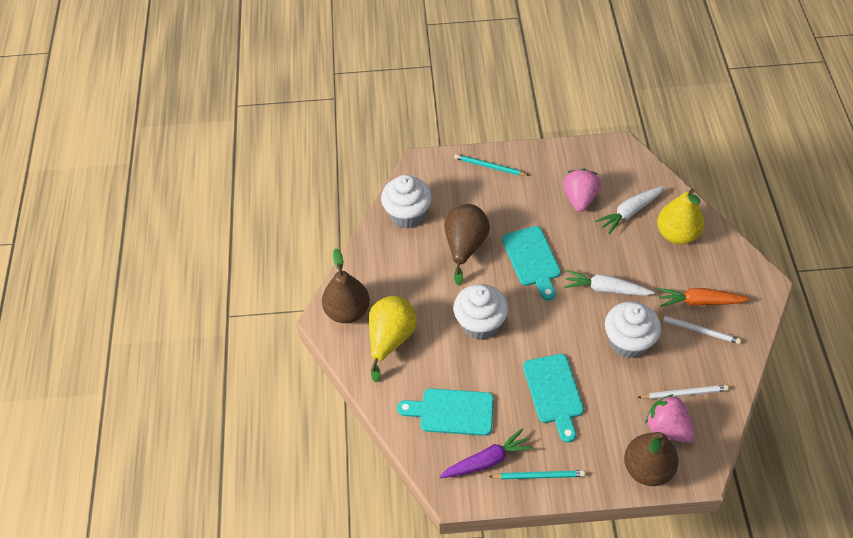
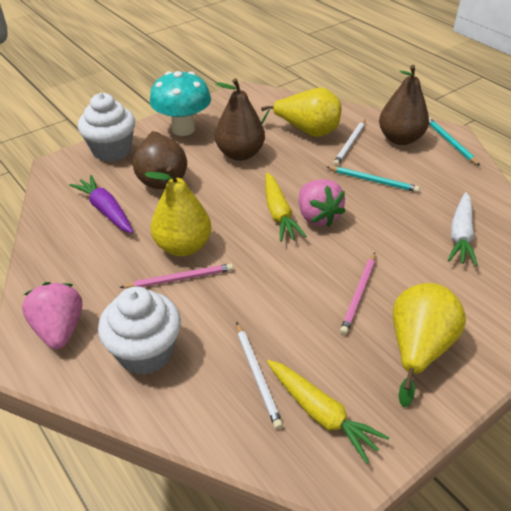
orange carrot: 1 -> 0
pink pencil: 0 -> 2
turquoise cutting board: 3 -> 0
turquoise mushroom: 0 -> 1
white carrot: 2 -> 1
white cupcake: 3 -> 2
yellow carrot: 0 -> 2
yellow pear: 2 -> 3

